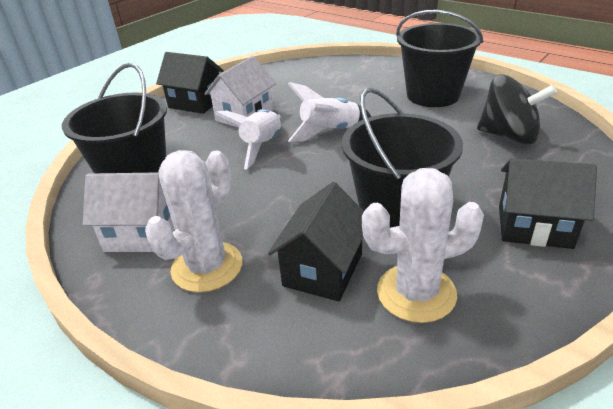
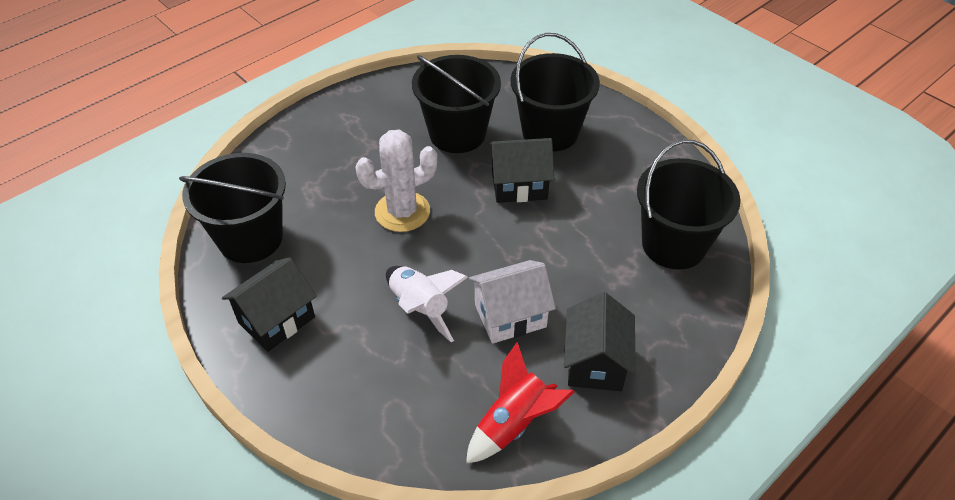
black bucket: 3 -> 4
black spinning top: 1 -> 0
red rocket: 0 -> 1
white cactus: 2 -> 1
white house: 2 -> 1
white rocket: 2 -> 1

